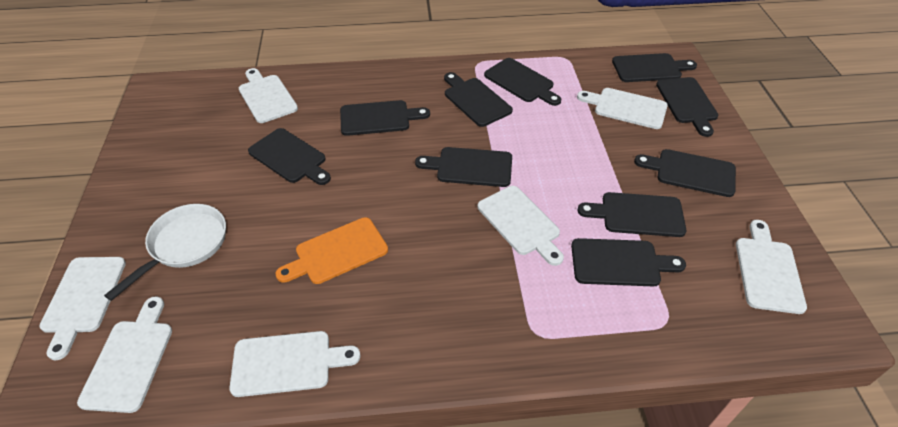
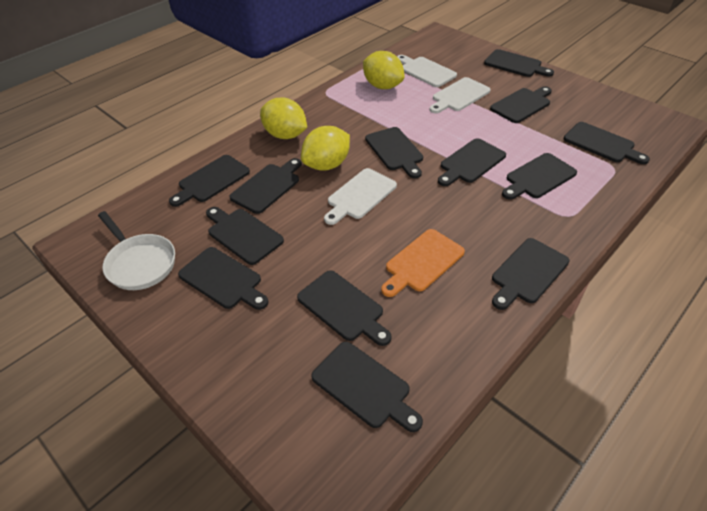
black cutting board: 10 -> 13
white cutting board: 7 -> 3
yellow lemon: 0 -> 3

